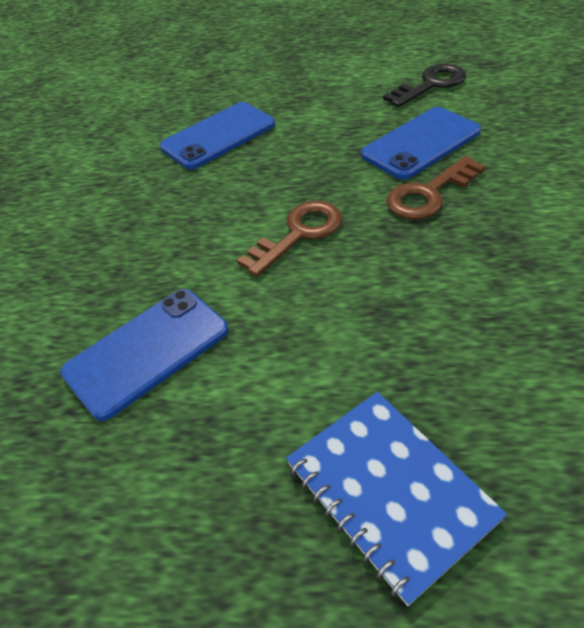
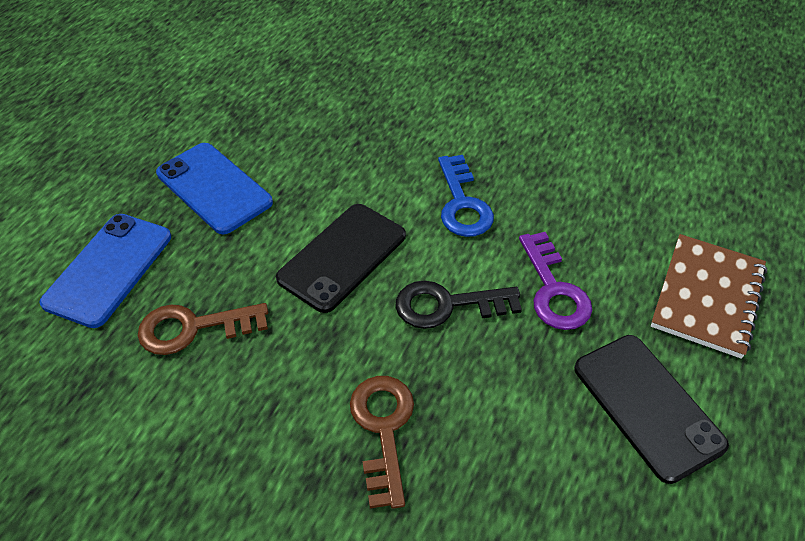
black phone: 0 -> 2
blue key: 0 -> 1
blue notebook: 1 -> 0
blue phone: 3 -> 2
brown notebook: 0 -> 1
purple key: 0 -> 1

